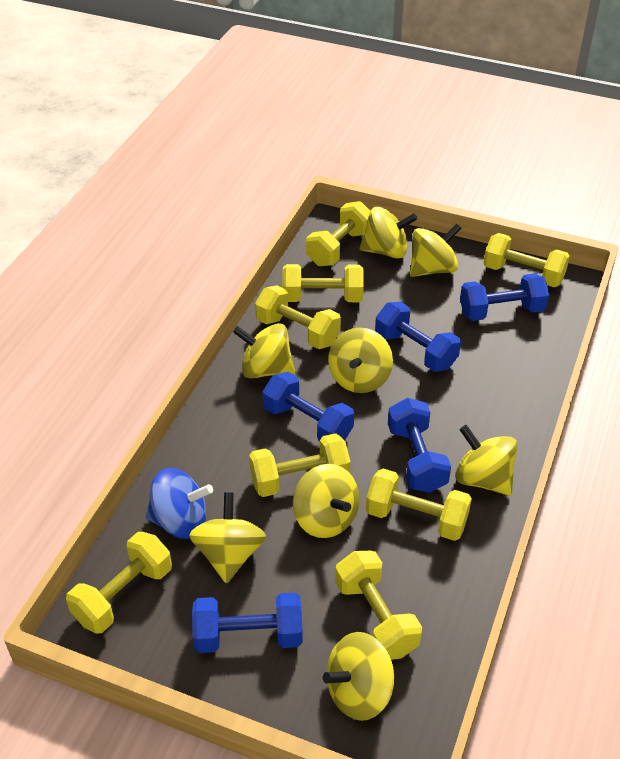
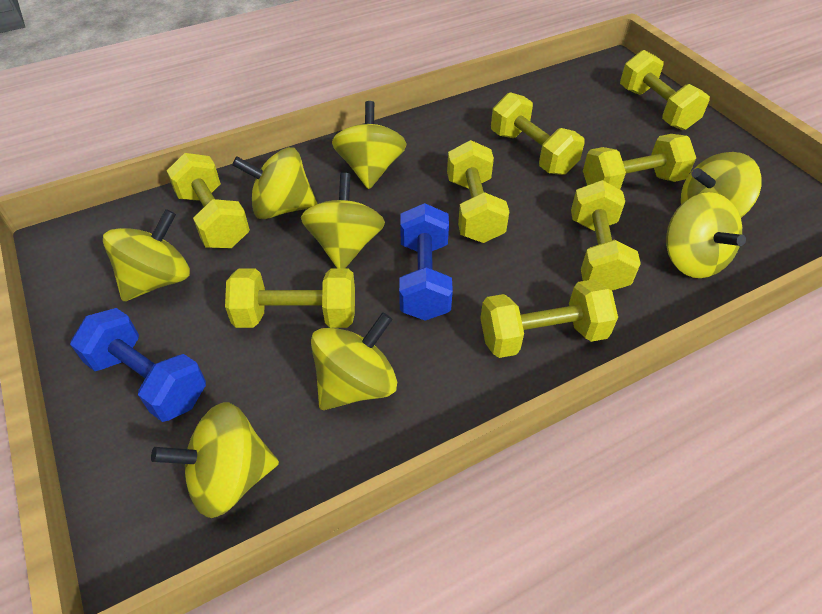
blue dumbbell: 5 -> 2
blue spinning top: 1 -> 0

